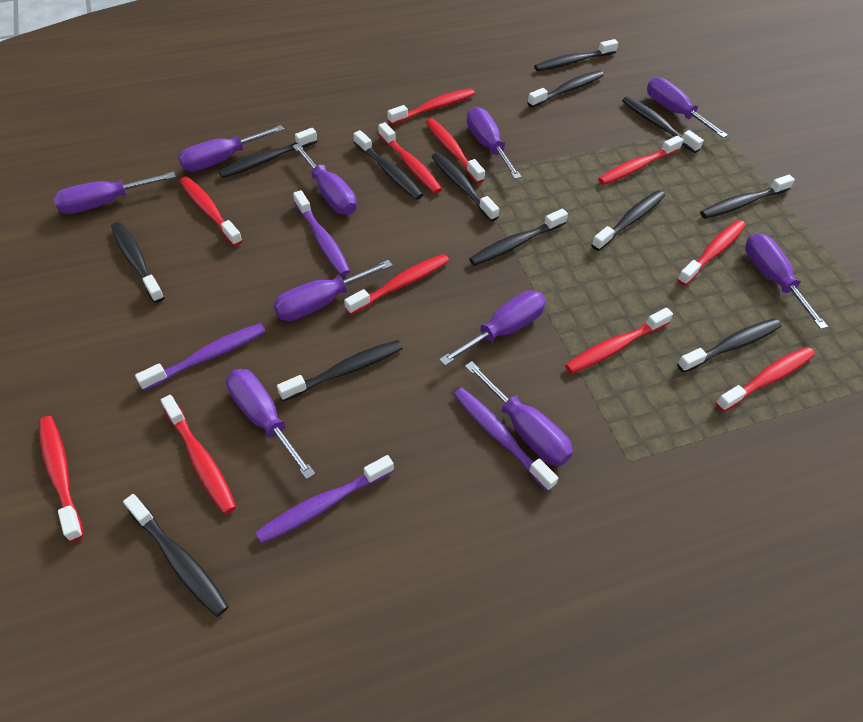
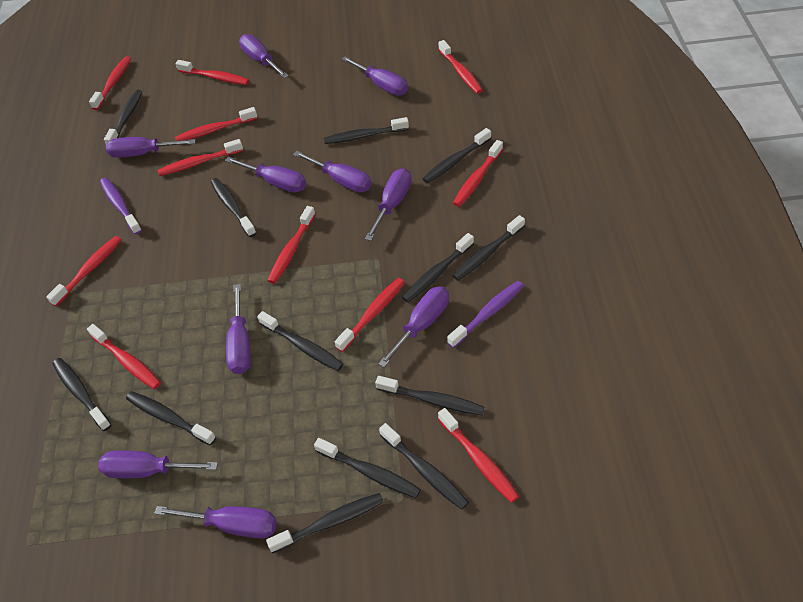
purple toothbrush: 4 -> 2

